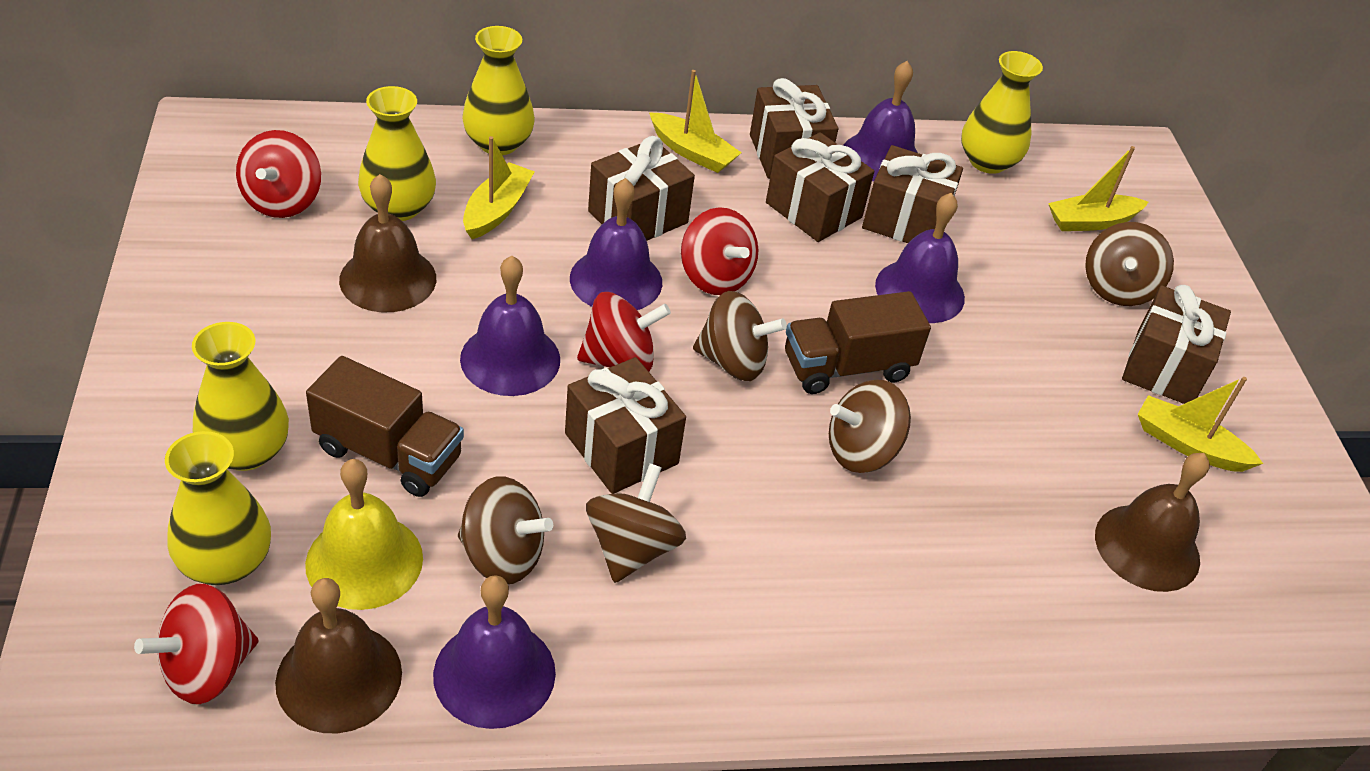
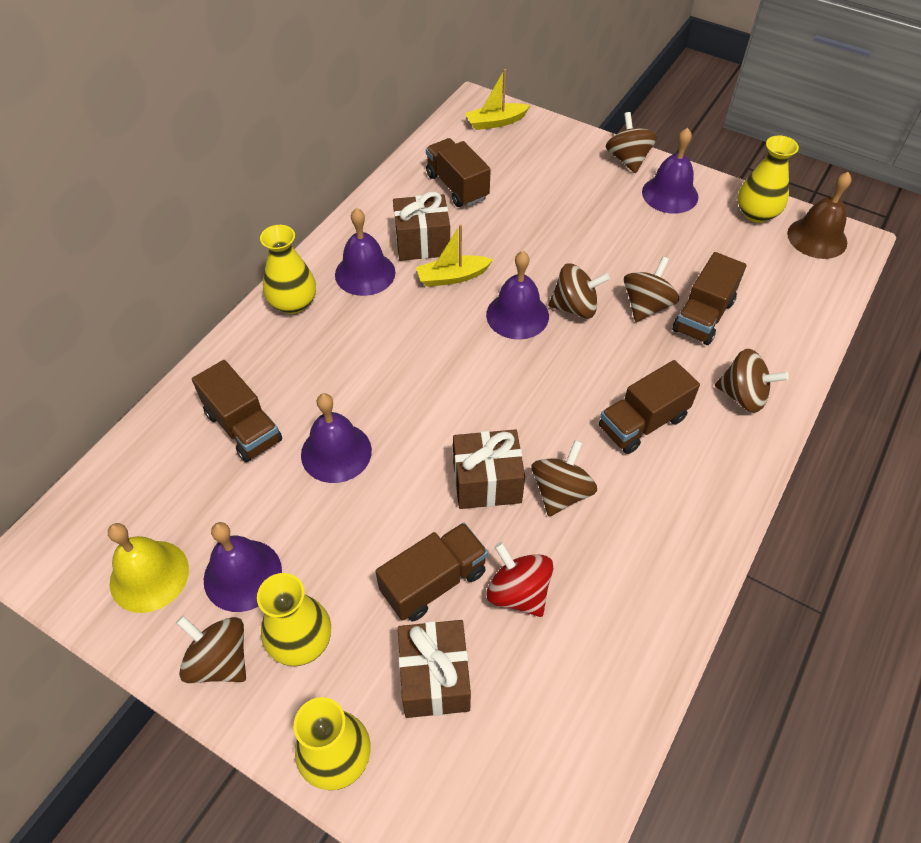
brown bell: 3 -> 1
brown gift: 6 -> 3
brown spinning top: 5 -> 6
brown truck: 2 -> 5
red spinning top: 4 -> 1
yellow boat: 4 -> 2
yellow vase: 5 -> 4

